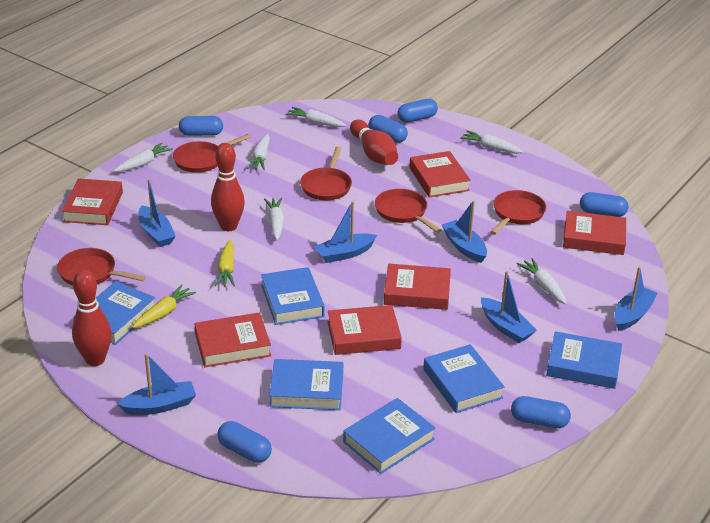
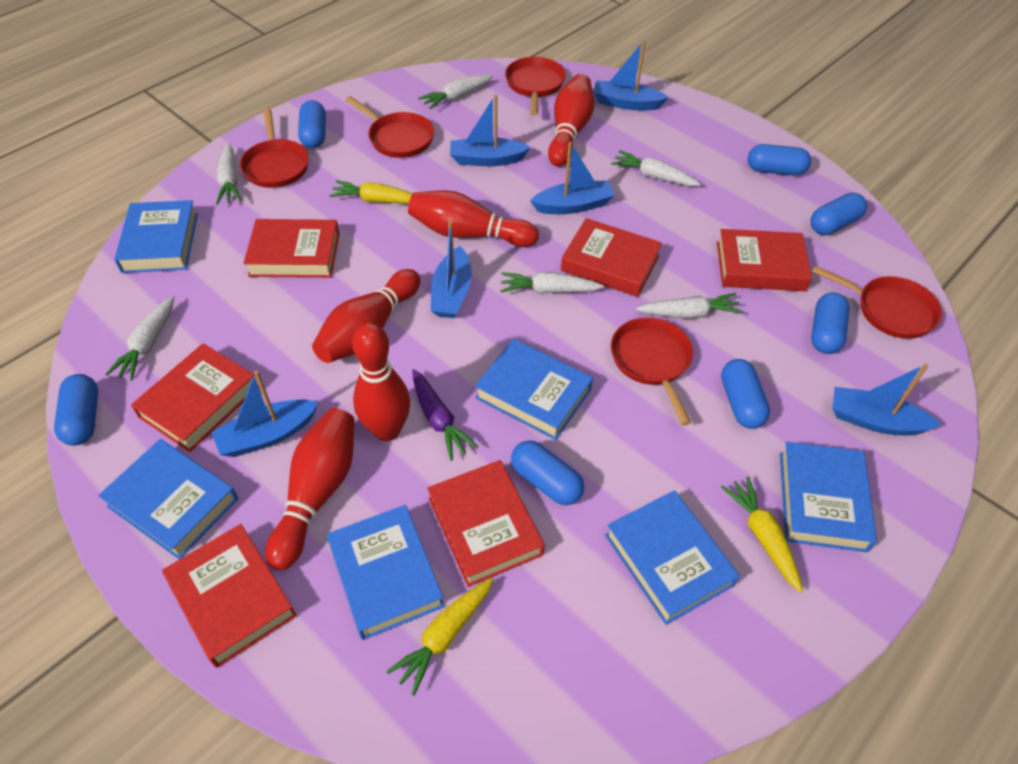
blue capsule: 6 -> 7
purple carrot: 0 -> 1
red bowling pin: 3 -> 5
yellow carrot: 2 -> 3

